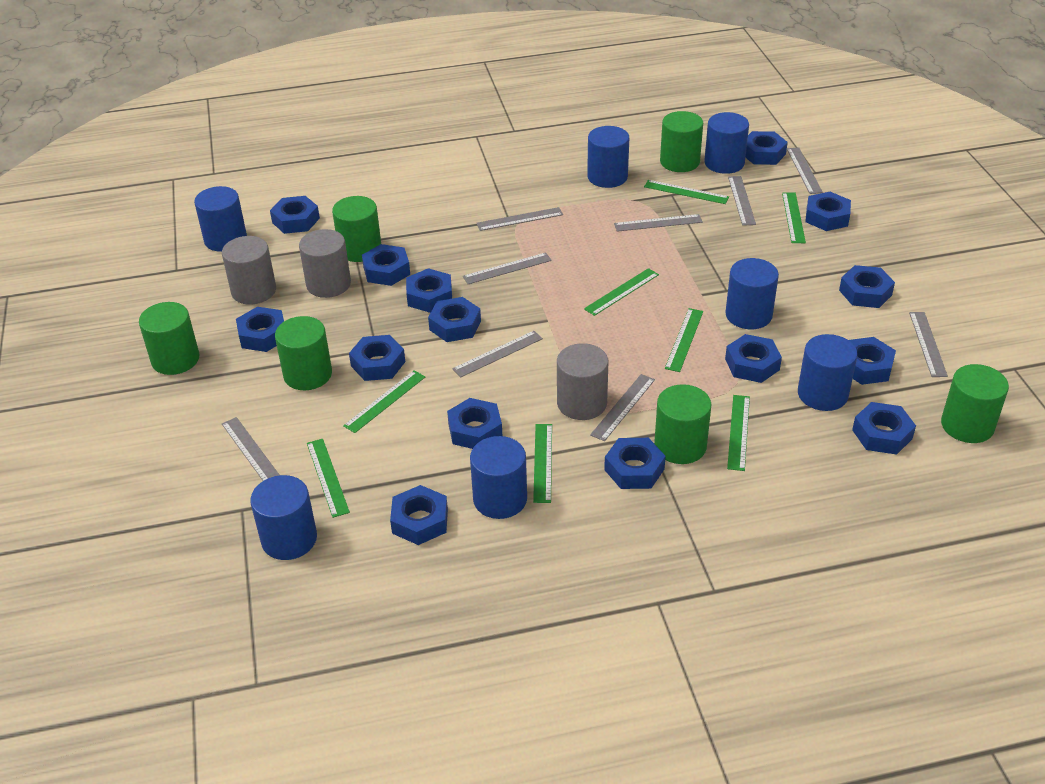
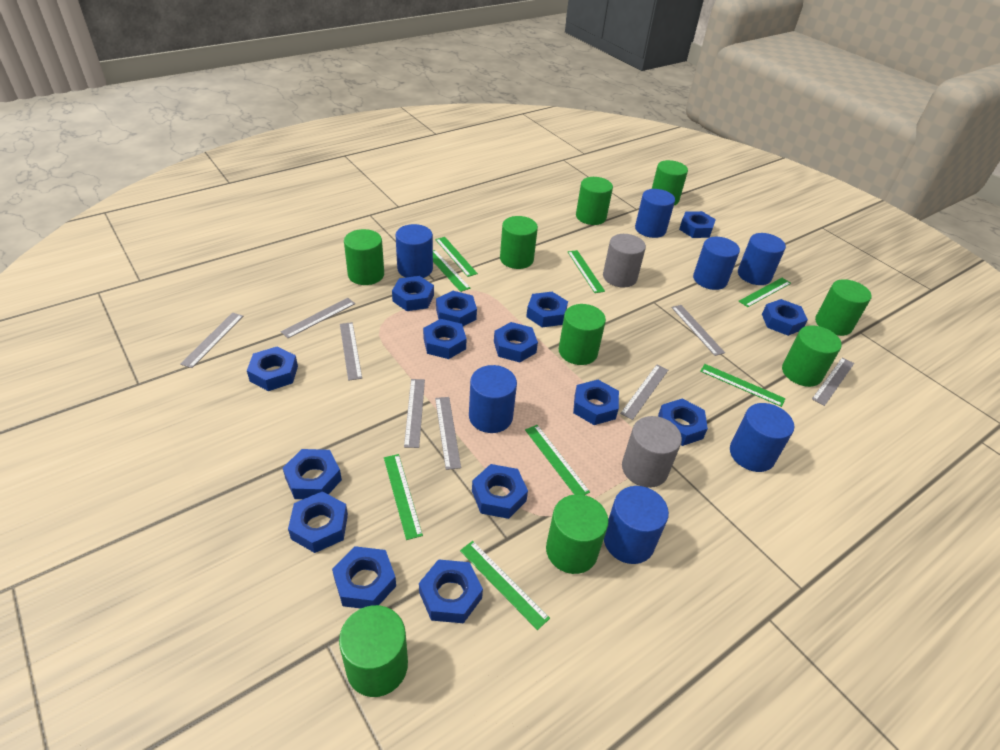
green cylinder: 6 -> 9
grey cylinder: 3 -> 2
grey ruler: 9 -> 8

